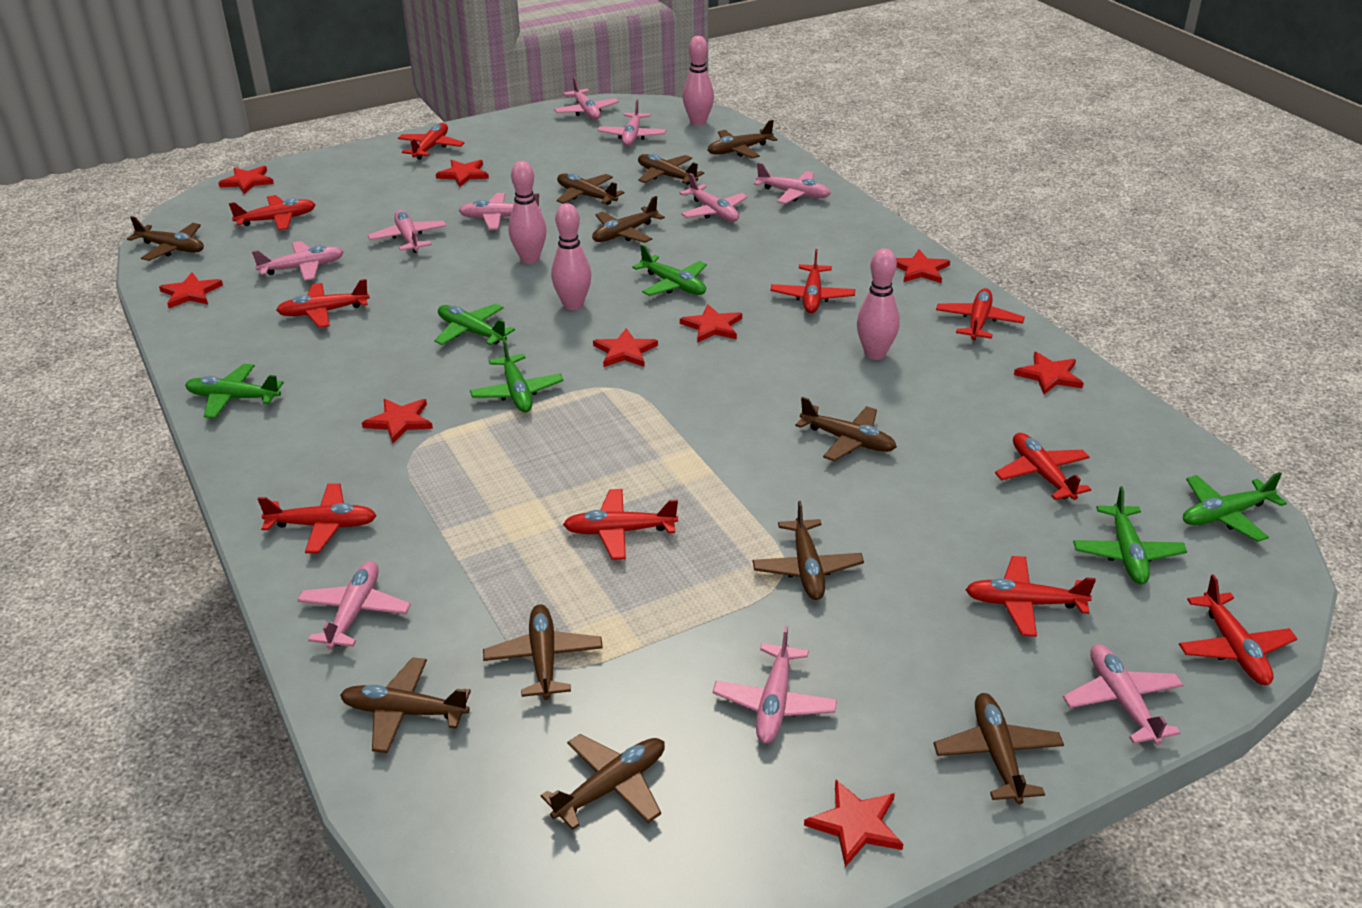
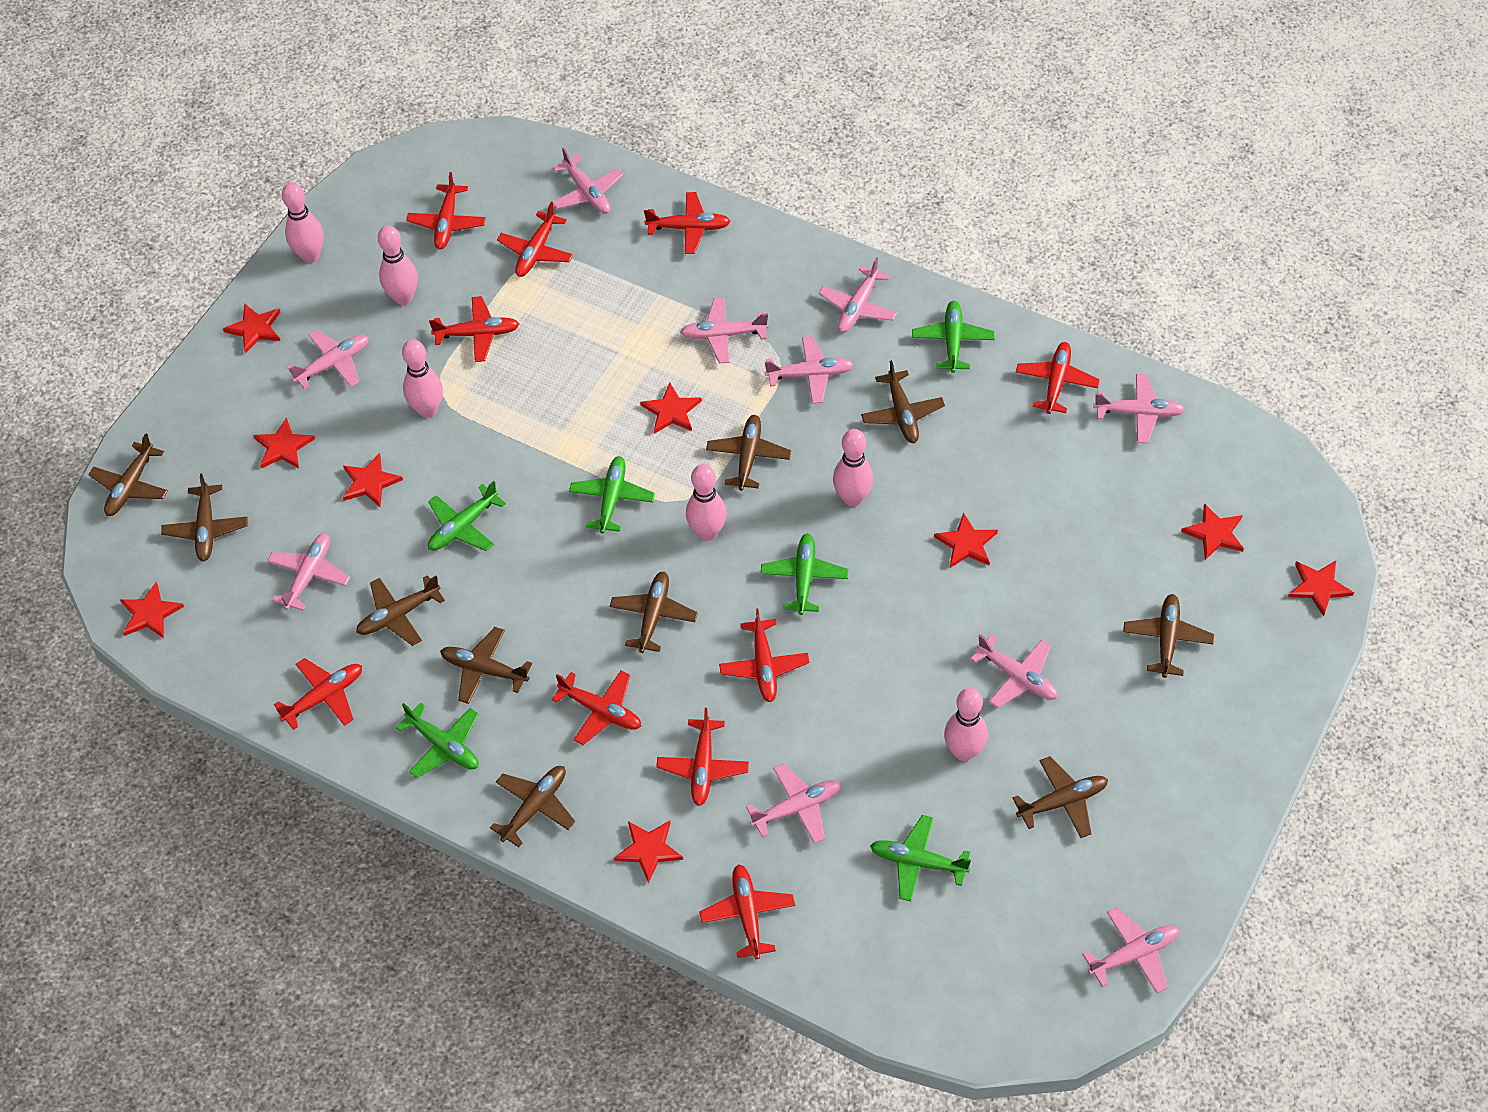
brown plane: 11 -> 10
pink bowling pin: 4 -> 6

